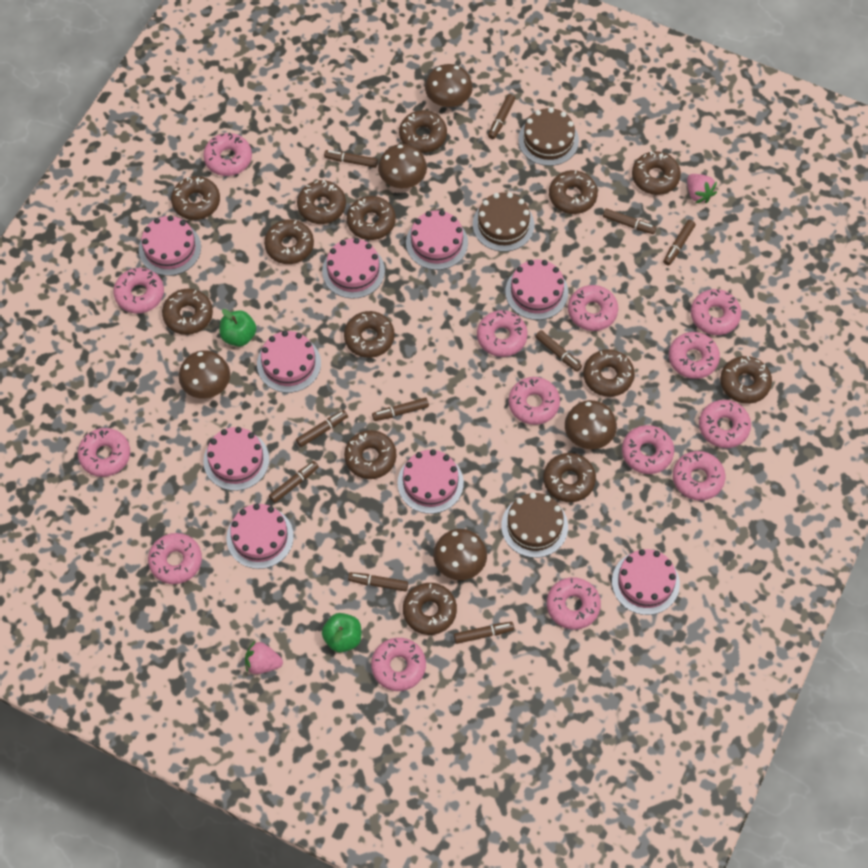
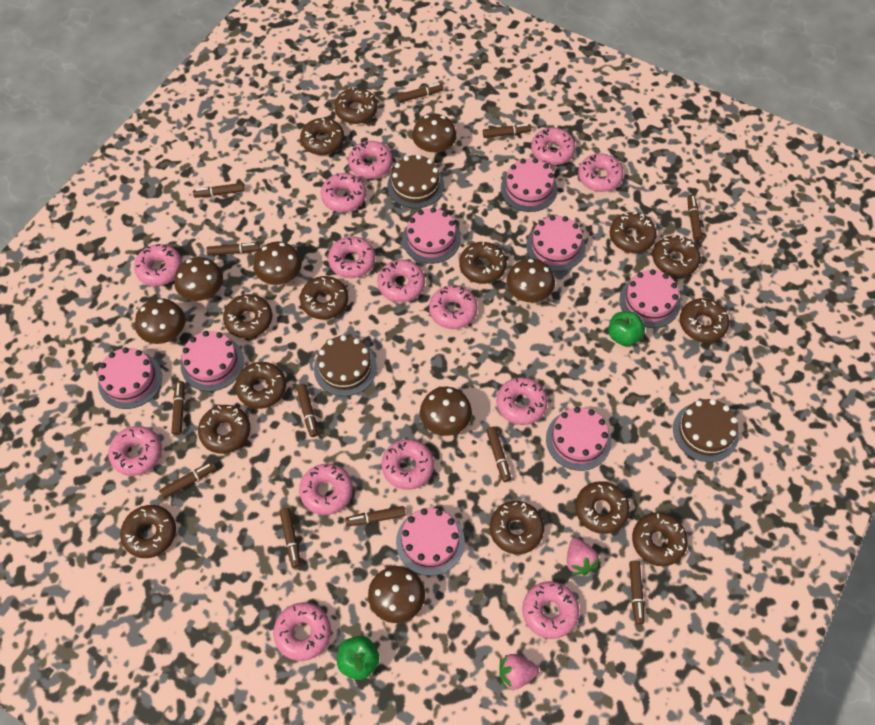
brown marker: 10 -> 12
brown mushroom: 5 -> 7
pink cake: 9 -> 8

